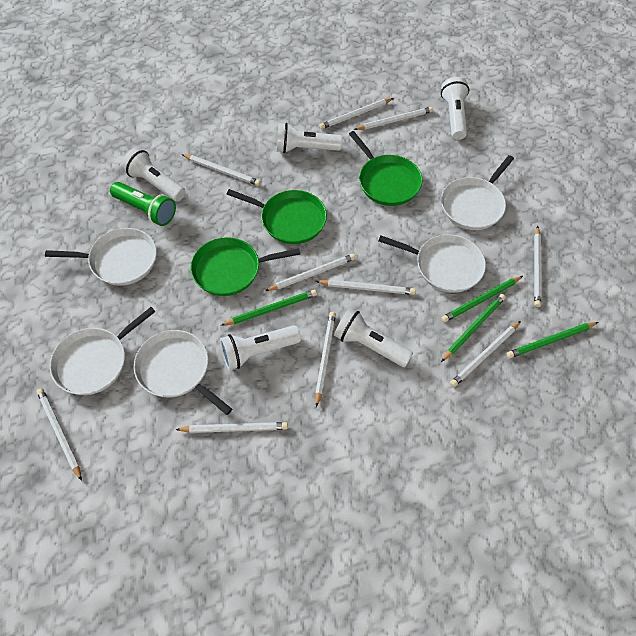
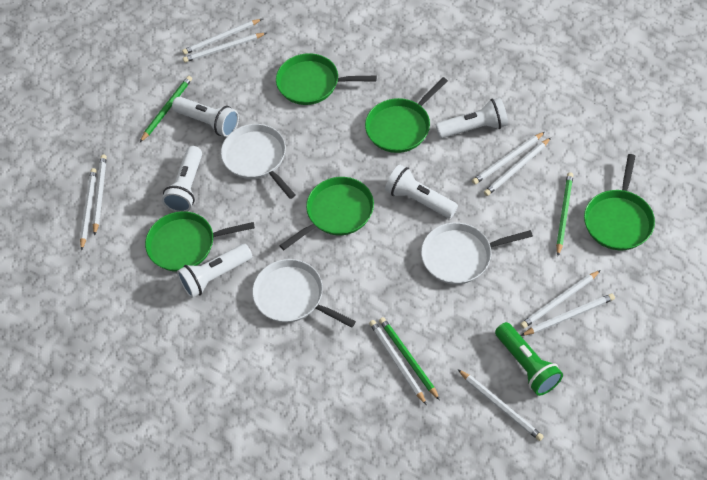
green pan: 3 -> 5
green pencil: 4 -> 3
white pan: 5 -> 3

